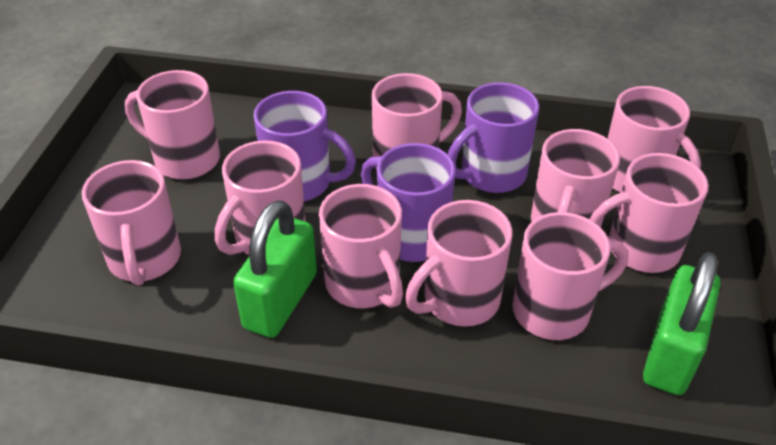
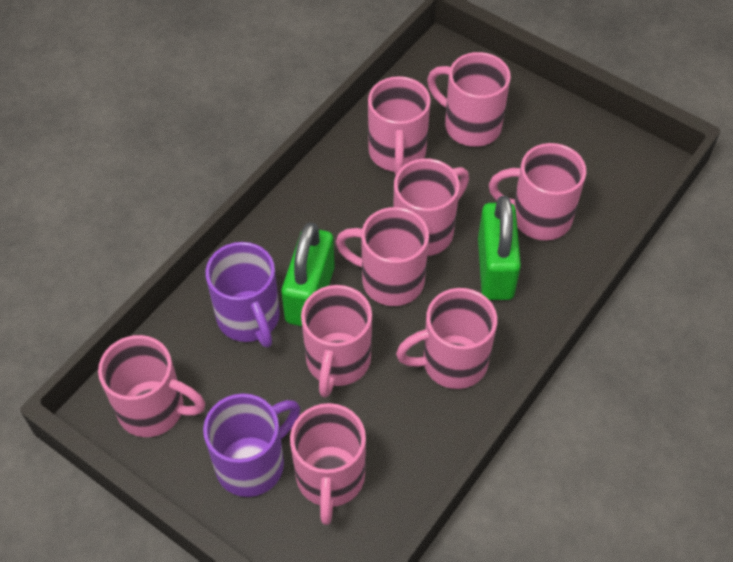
pink mug: 10 -> 9
purple mug: 3 -> 2

